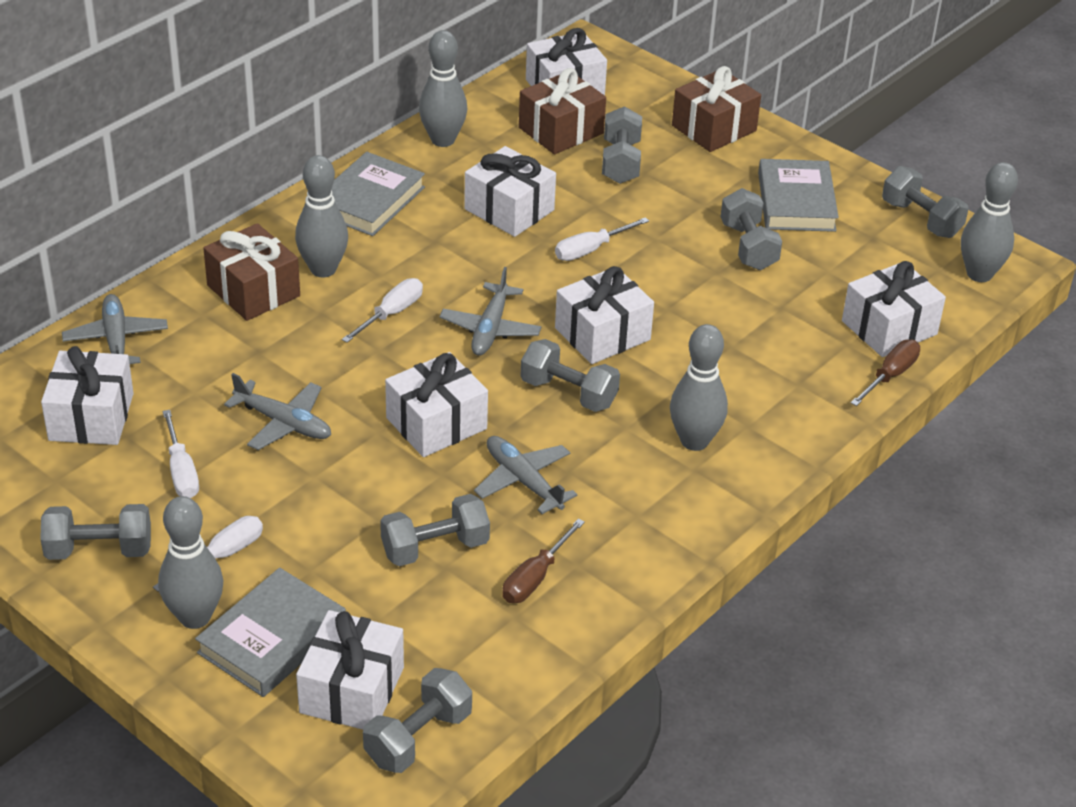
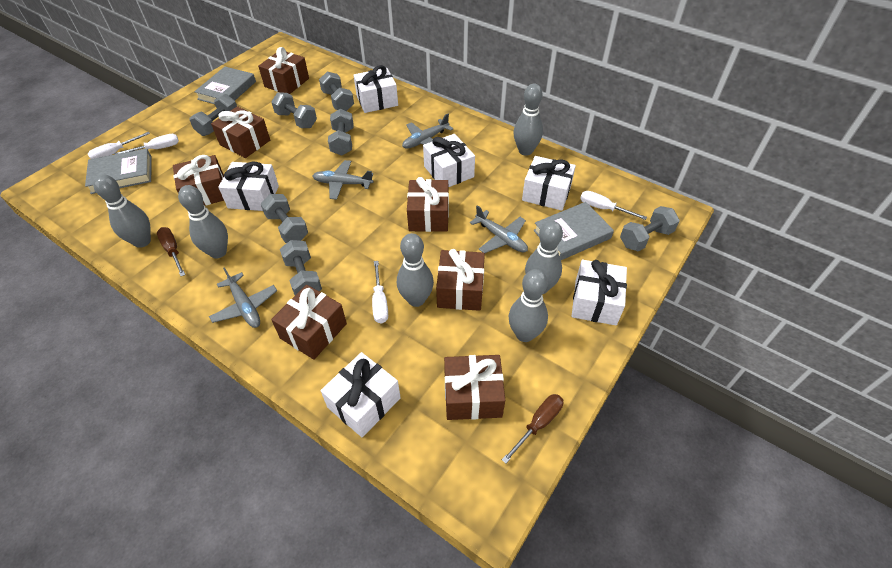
brown gift: 3 -> 7
grey bowling pin: 5 -> 6
white gift: 7 -> 6

